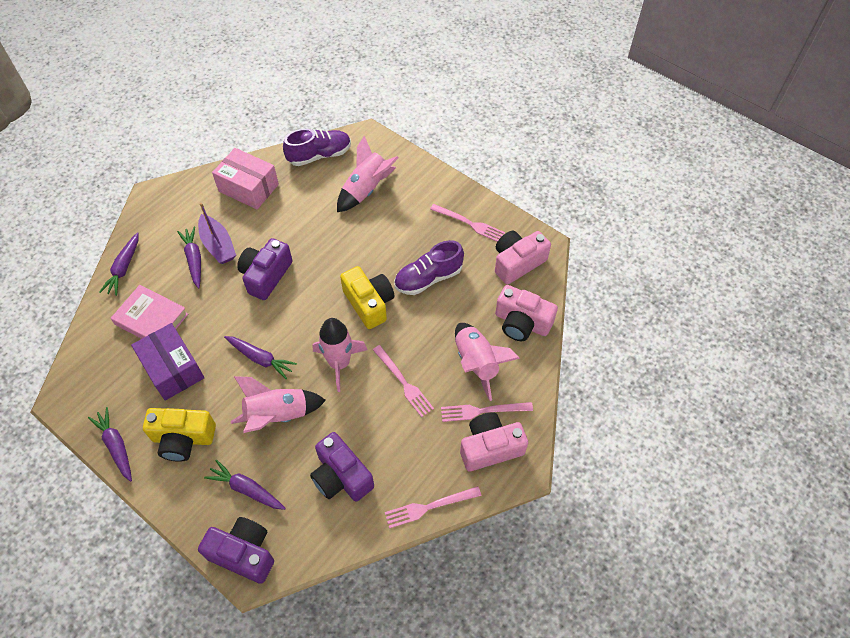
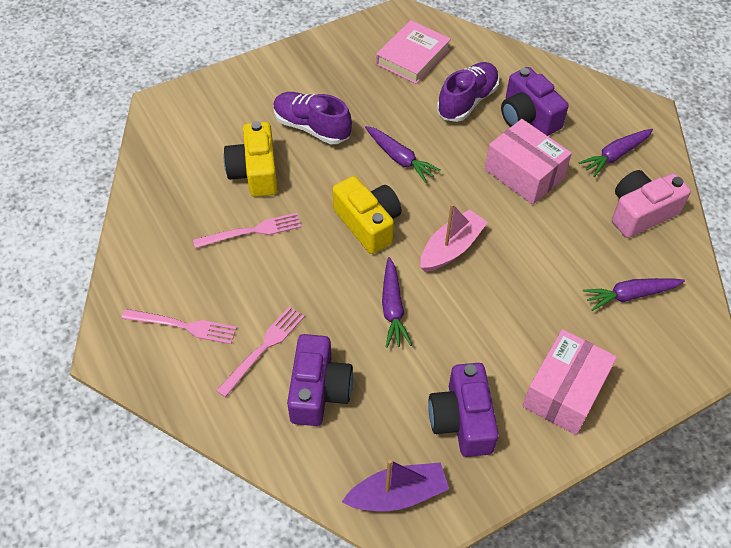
pink boat: 0 -> 1
pink box: 1 -> 2
pink camera: 3 -> 1
pink fork: 4 -> 3
pink rocket: 4 -> 0
purple box: 1 -> 0
purple carrot: 5 -> 4

